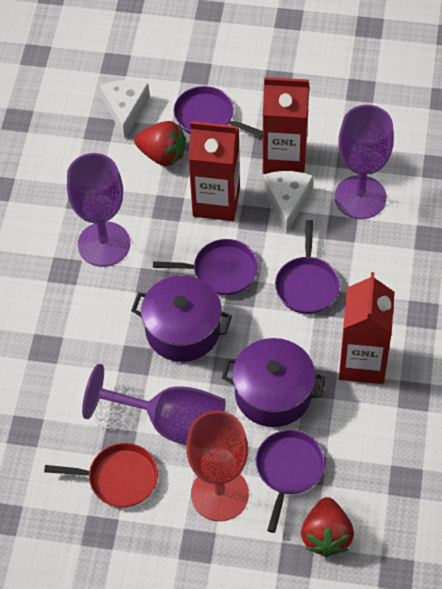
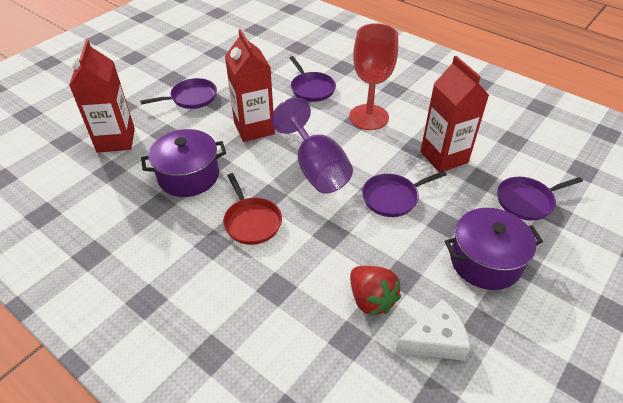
purple goblet: 3 -> 1
red strawberry: 2 -> 1
white cheese: 2 -> 1

